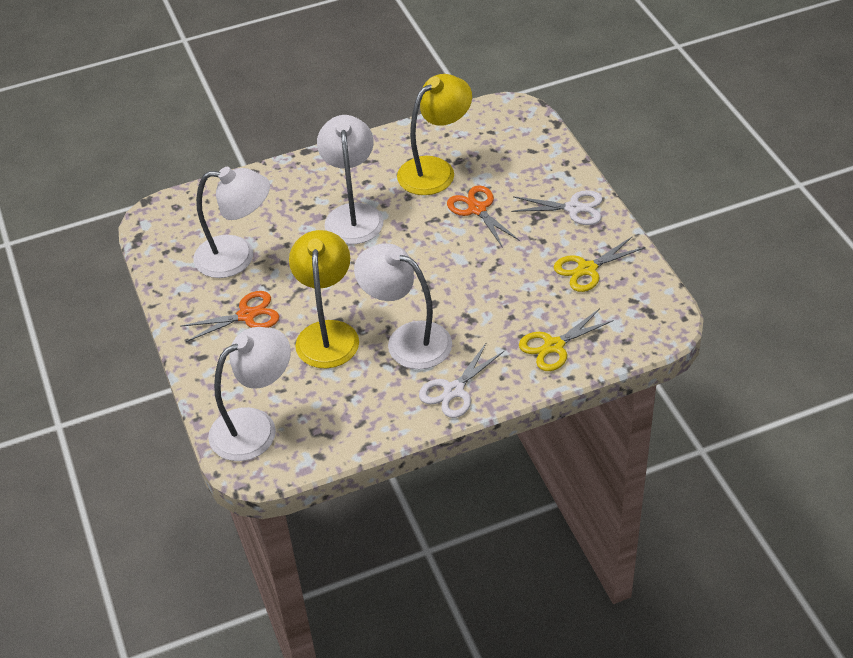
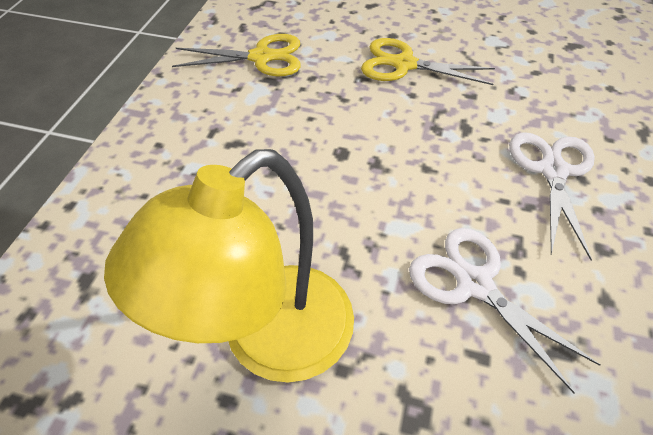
orange scissors: 2 -> 0
white lamp: 4 -> 0
yellow lamp: 2 -> 1

